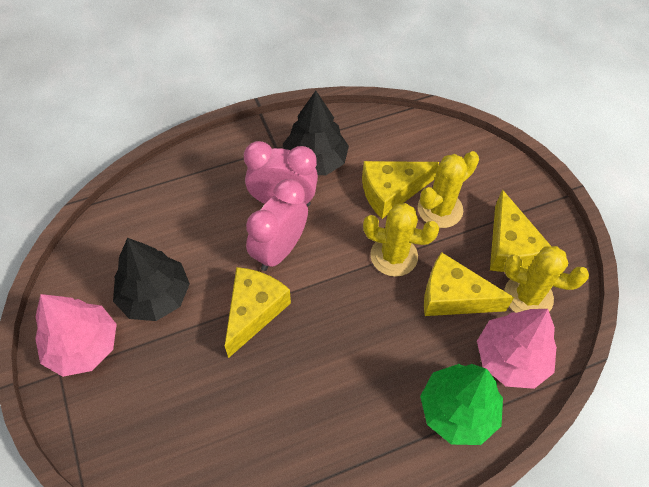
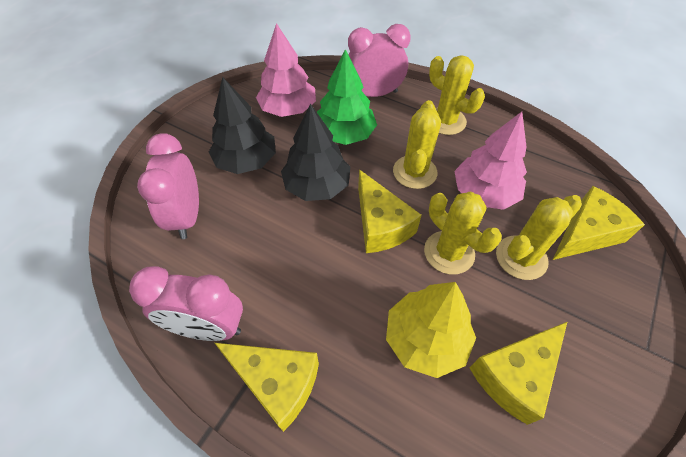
pink clock: 2 -> 3
yellow cactus: 3 -> 4
yellow tree: 0 -> 1

